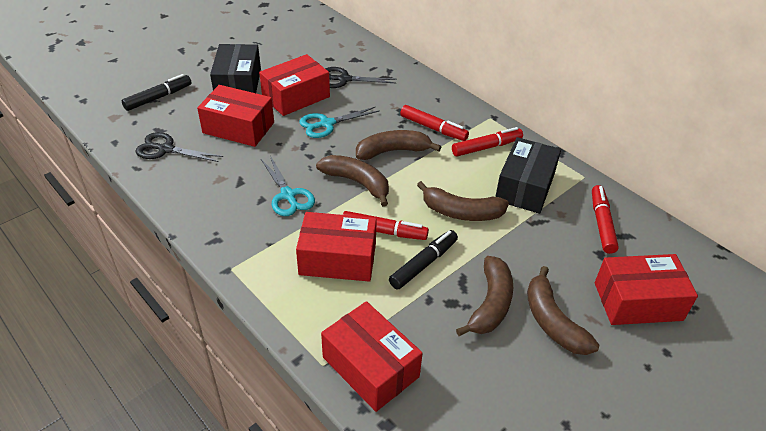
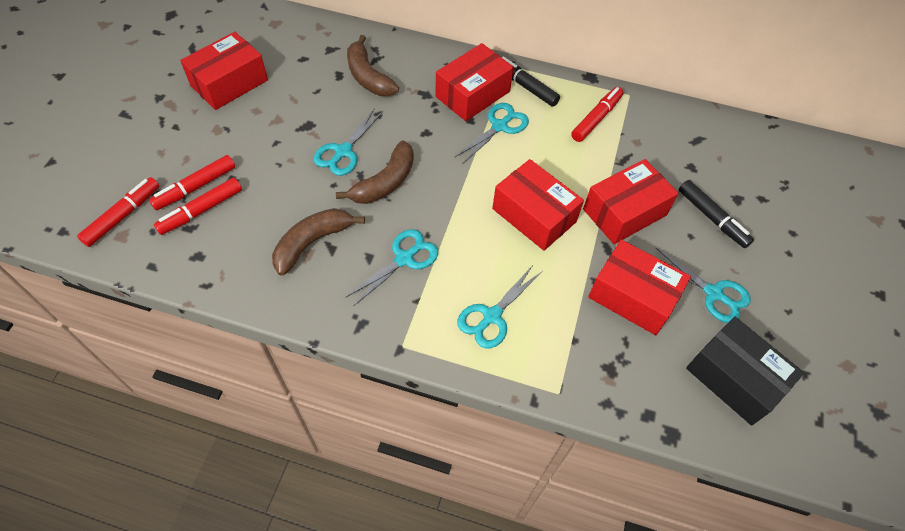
black box: 2 -> 1
black scissors: 2 -> 0
brown banana: 5 -> 3
turquoise scissors: 2 -> 5

